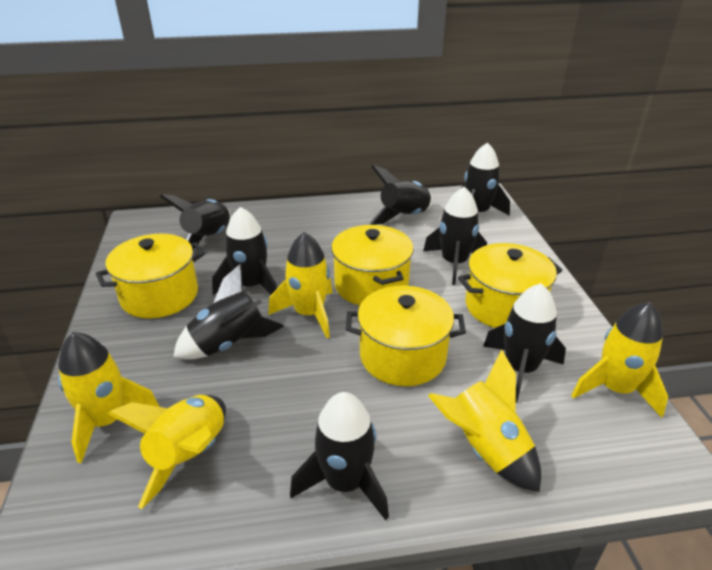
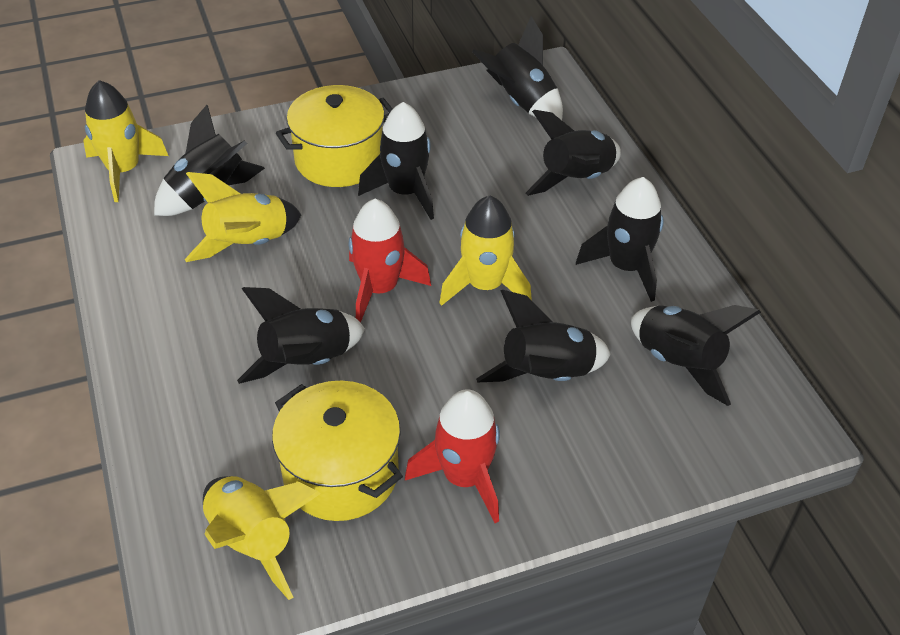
red rocket: 0 -> 2
yellow pot: 4 -> 2
yellow rocket: 5 -> 4

